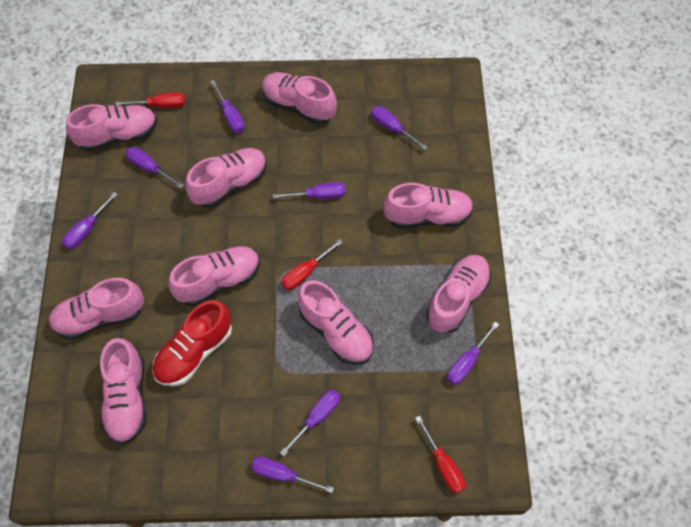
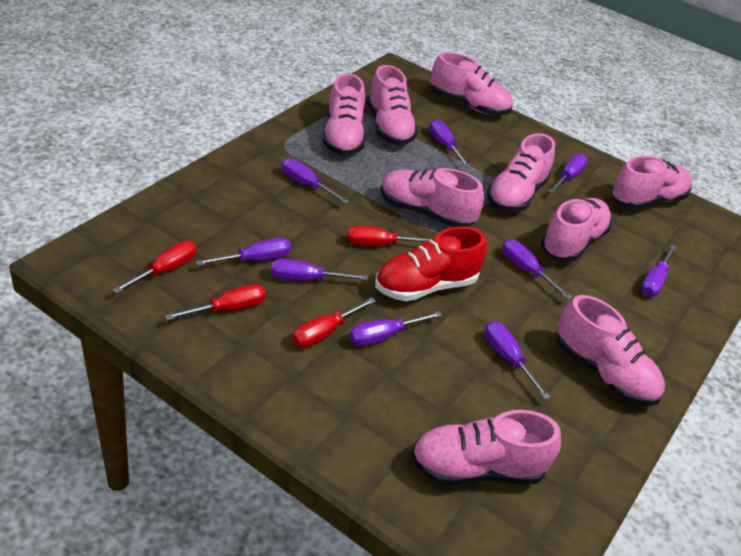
purple screwdriver: 8 -> 9
red screwdriver: 3 -> 4

